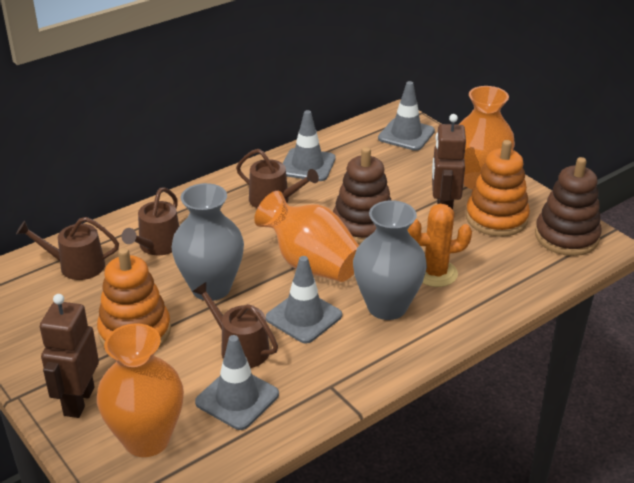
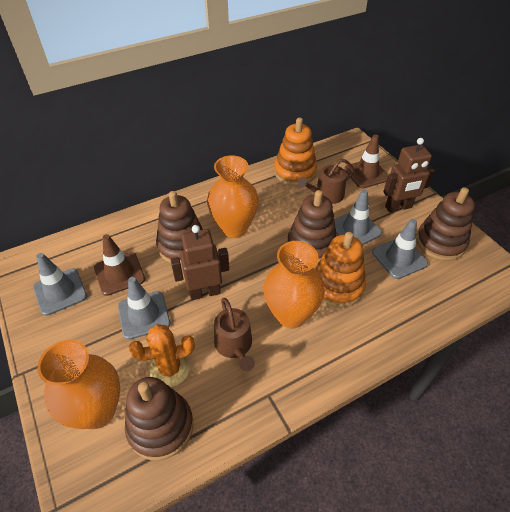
brown stacking toy: 2 -> 4
brown traffic cone: 0 -> 2
brown watering can: 4 -> 2
grey vase: 2 -> 0

